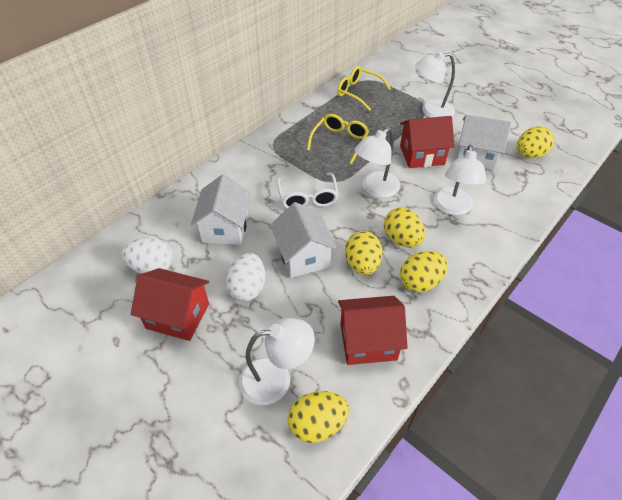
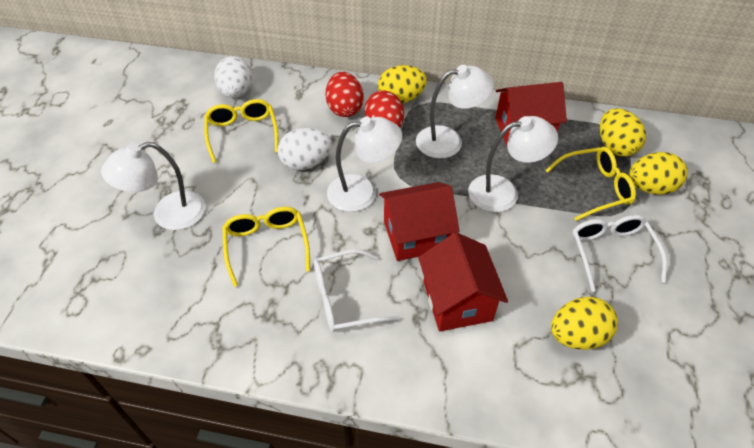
red egg: 0 -> 2
white glasses: 1 -> 2
white house: 3 -> 0
yellow egg: 5 -> 4
yellow glasses: 2 -> 3

